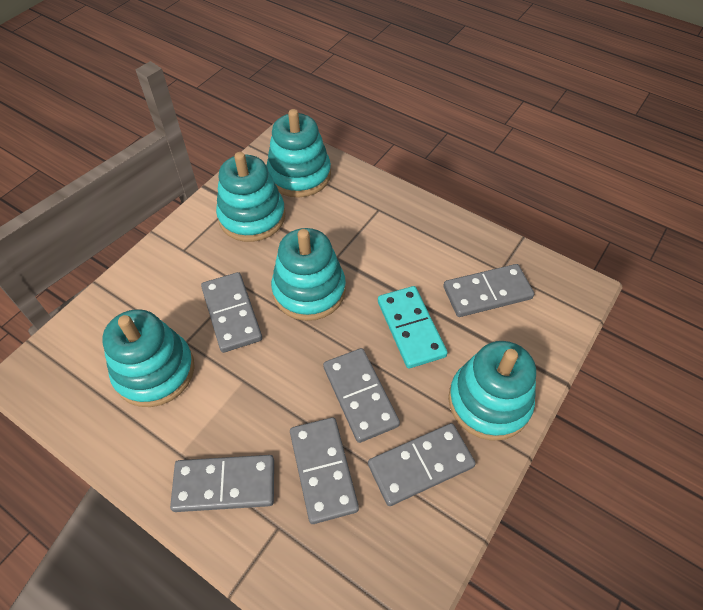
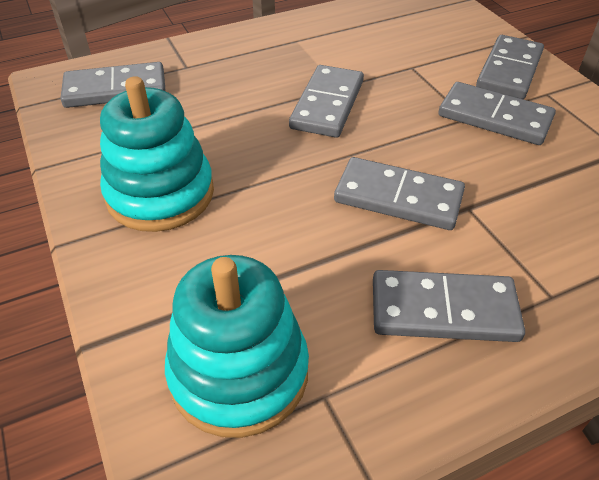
turquoise domino: 1 -> 0
turquoise stacking toy: 5 -> 2

